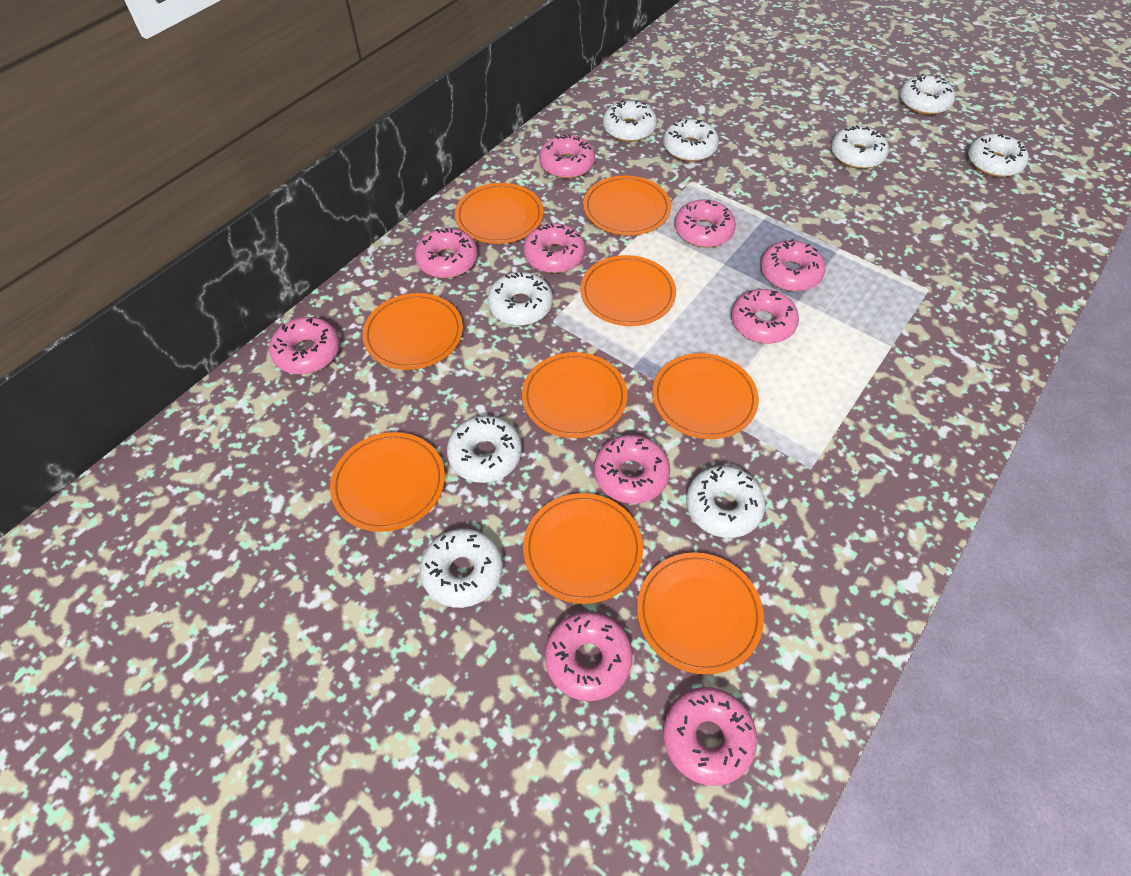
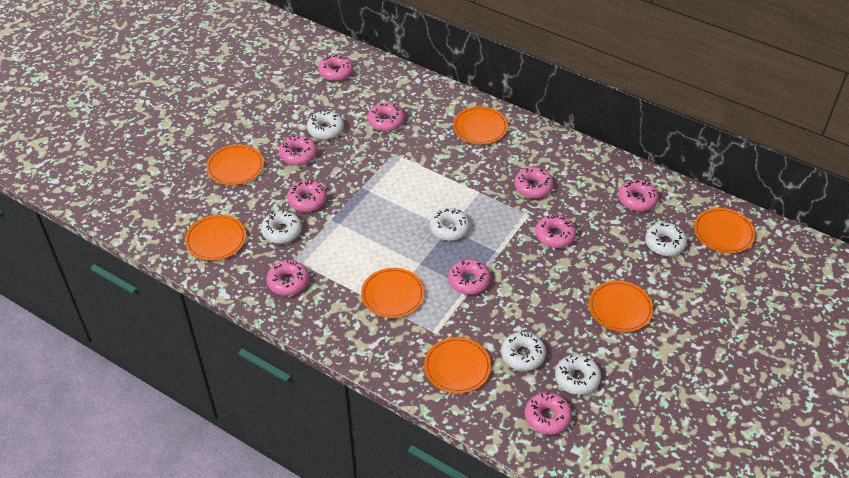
orange plate: 9 -> 7
white donut: 9 -> 6

